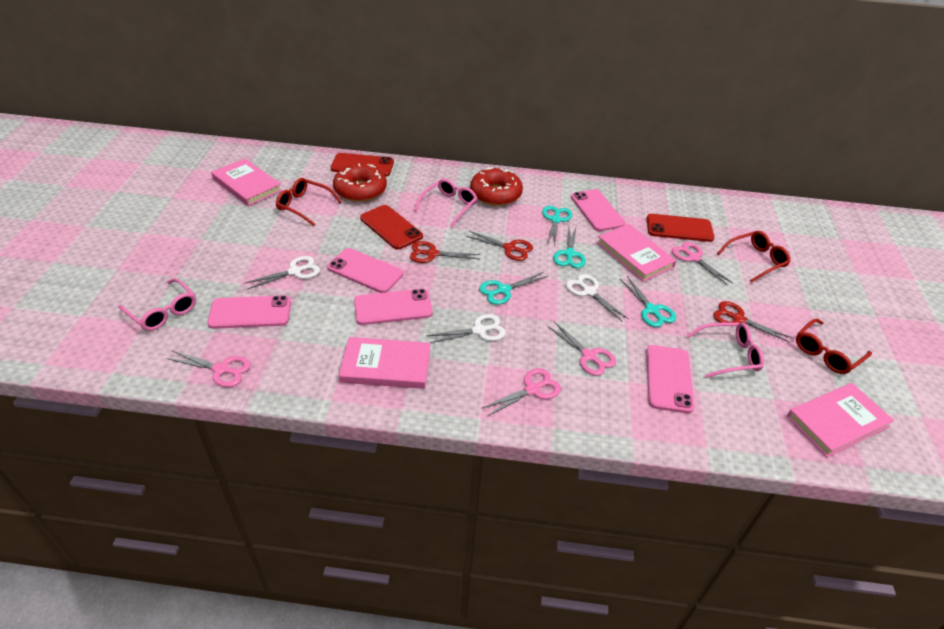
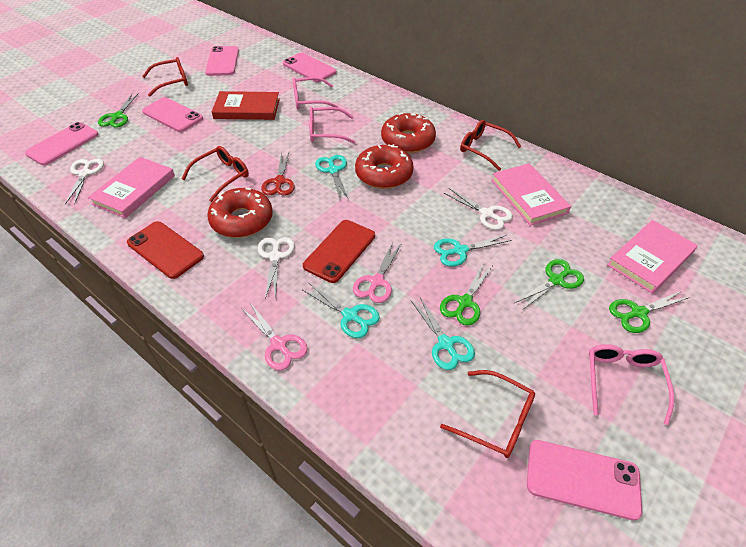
green scissors: 0 -> 4
pink book: 4 -> 3
pink scissors: 4 -> 2
red book: 0 -> 1
red donut: 2 -> 3
red glasses: 3 -> 4
red phone: 3 -> 2
red scissors: 3 -> 1

